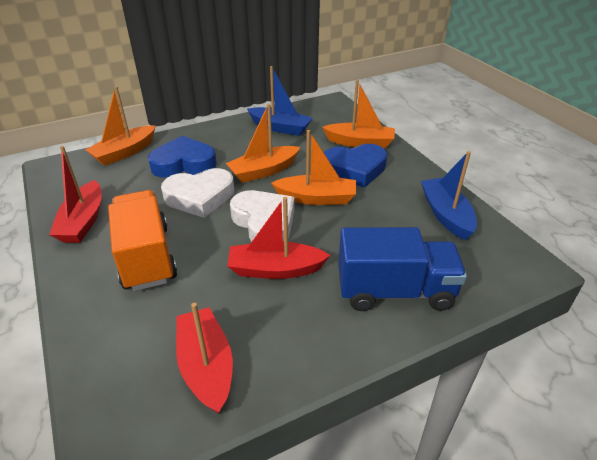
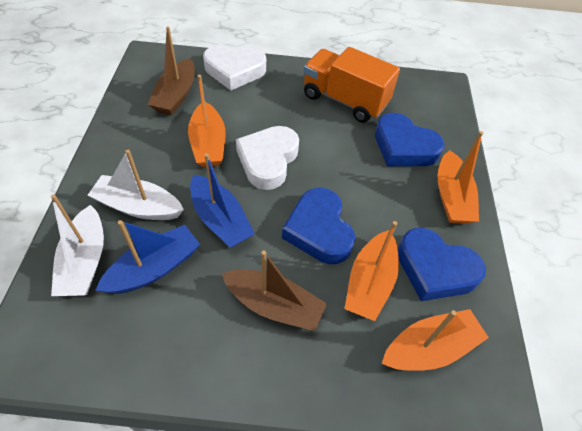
blue heart: 2 -> 3
blue truck: 1 -> 0
brown boat: 0 -> 2
red boat: 3 -> 0
white boat: 0 -> 2

